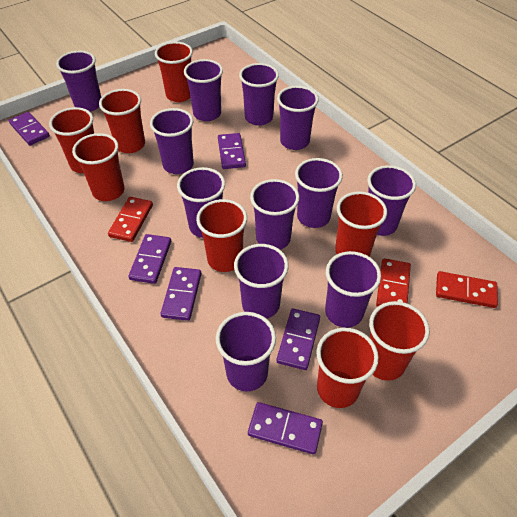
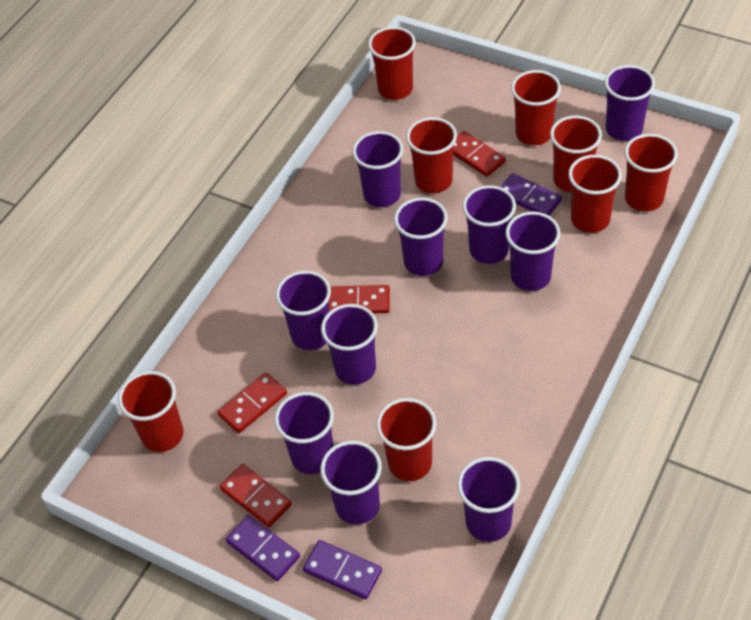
purple cup: 12 -> 10
purple domino: 6 -> 3
red domino: 3 -> 4

